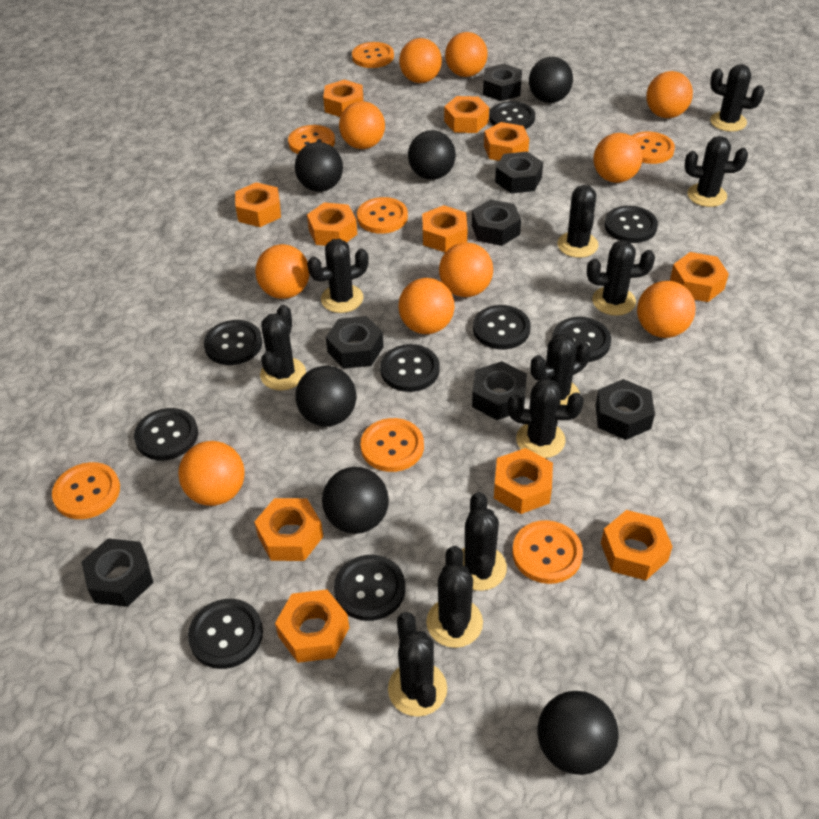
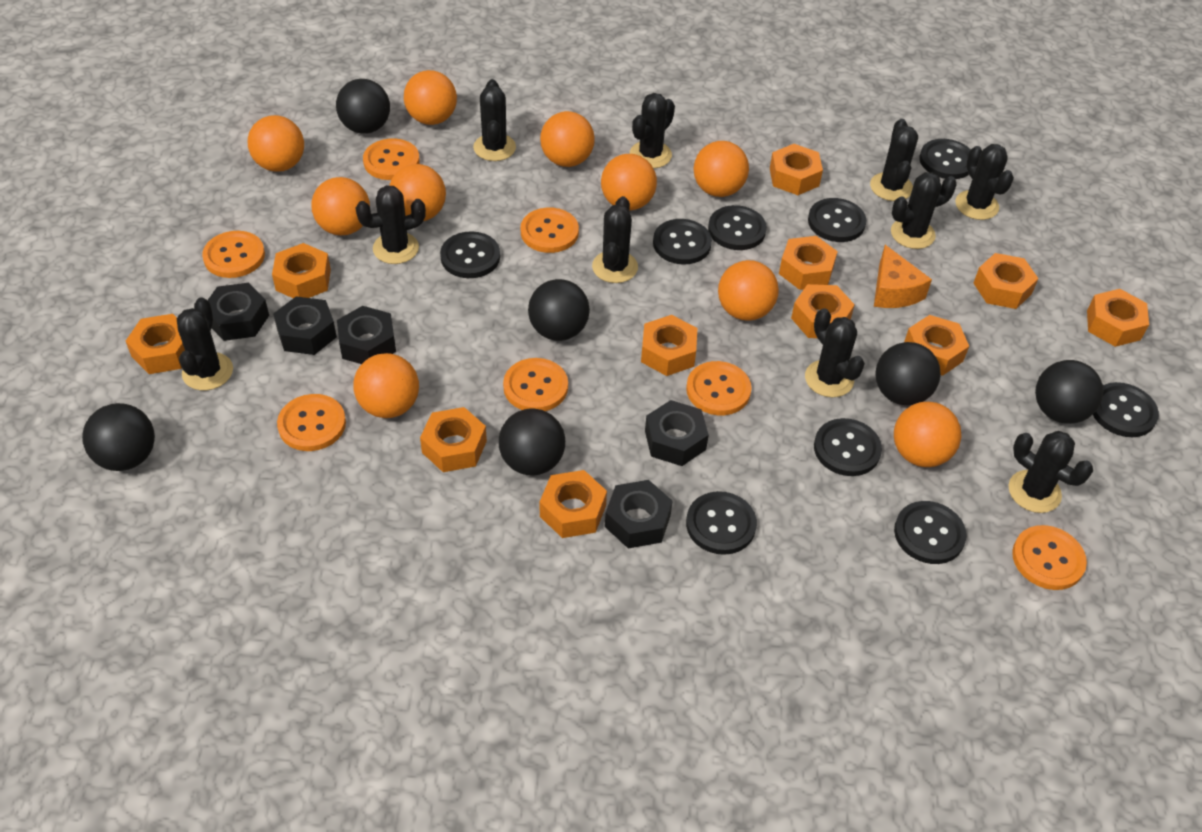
black cactus: 11 -> 10
black nut: 7 -> 5
orange cheese: 0 -> 1

